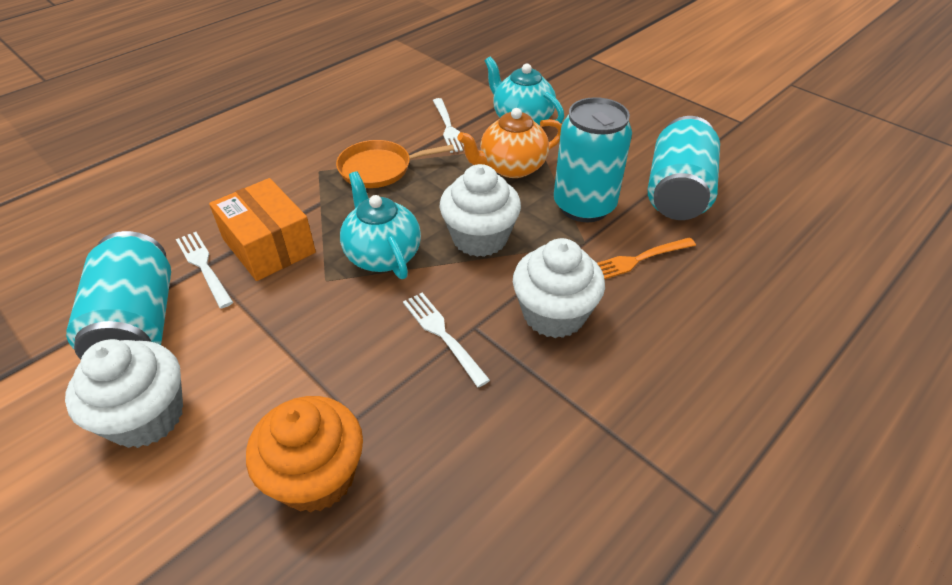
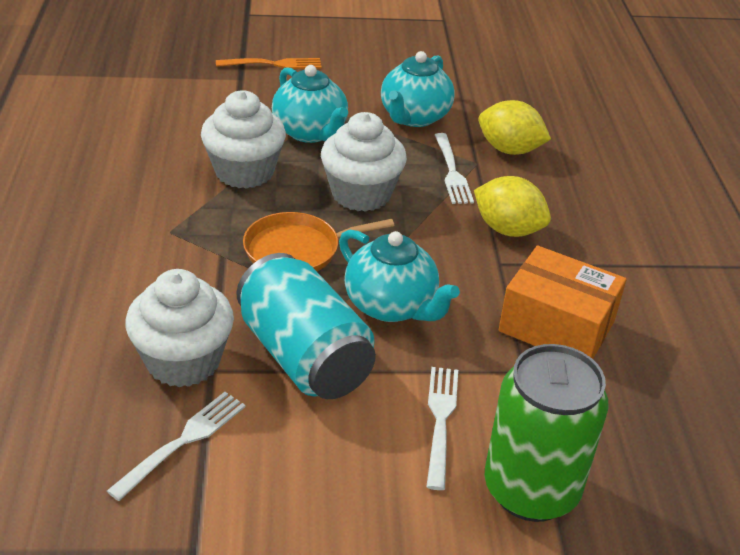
green can: 0 -> 1
orange cupcake: 1 -> 0
orange teapot: 1 -> 0
turquoise can: 3 -> 1
turquoise teapot: 2 -> 3
yellow lemon: 0 -> 2

